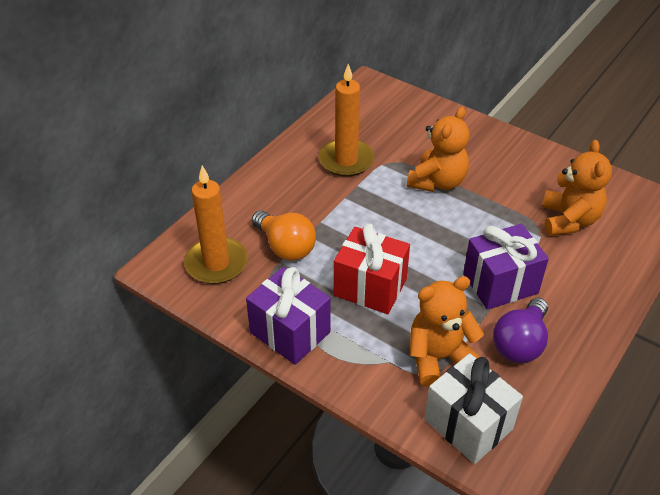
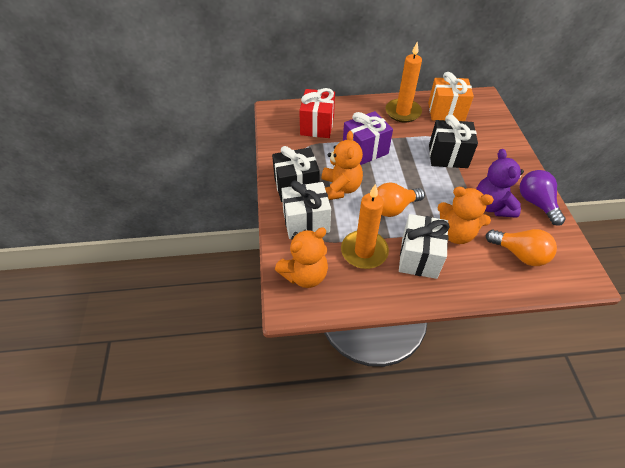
black gift: 0 -> 2
orange gift: 0 -> 1
orange light bulb: 1 -> 2
purple gift: 2 -> 1
purple teddy bear: 0 -> 1
white gift: 1 -> 2

